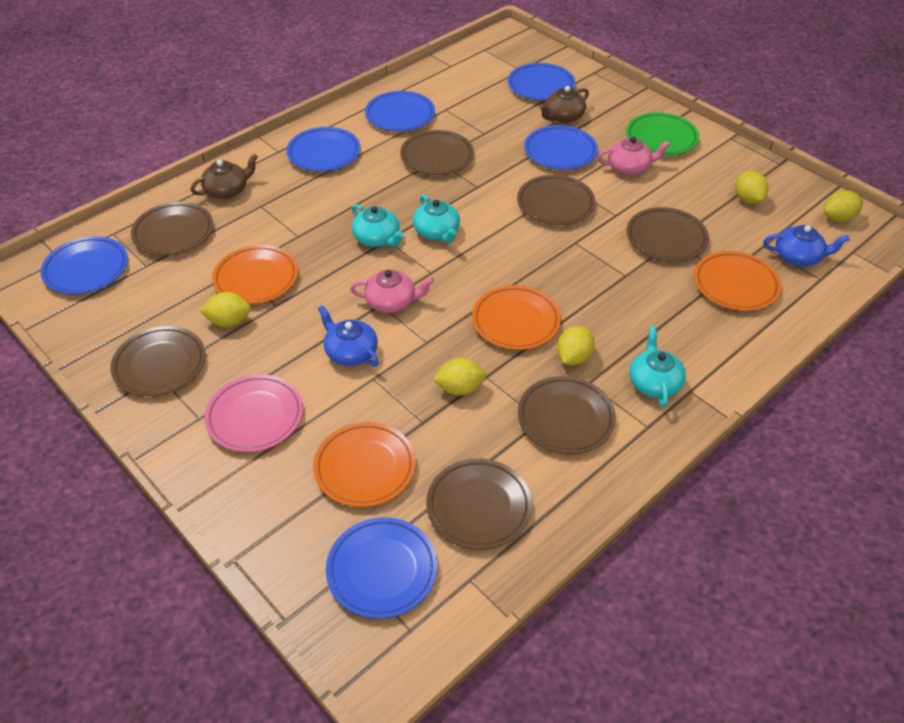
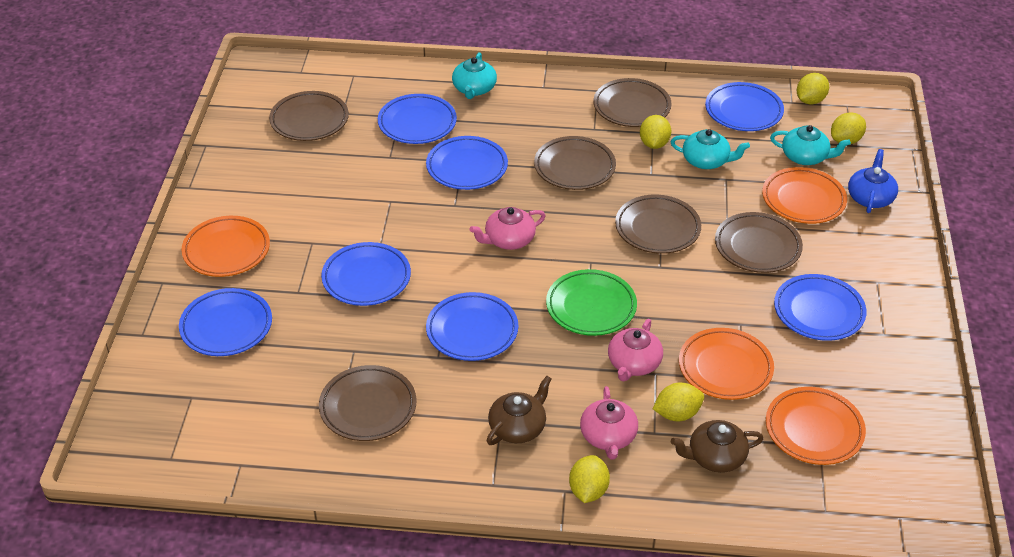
blue plate: 6 -> 7
blue teapot: 2 -> 1
brown plate: 7 -> 6
pink plate: 1 -> 0
pink teapot: 2 -> 3

